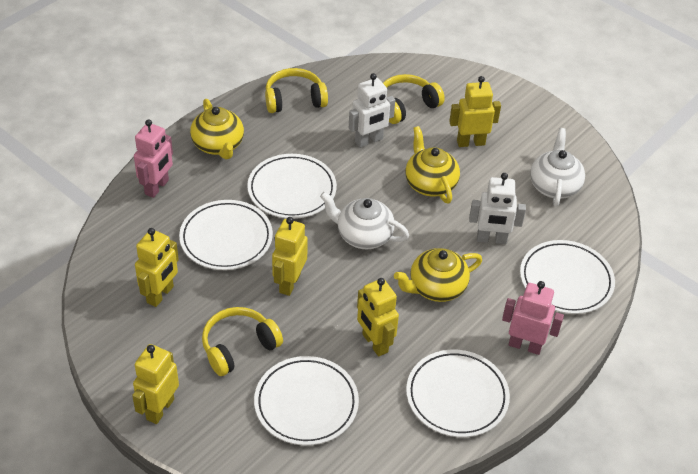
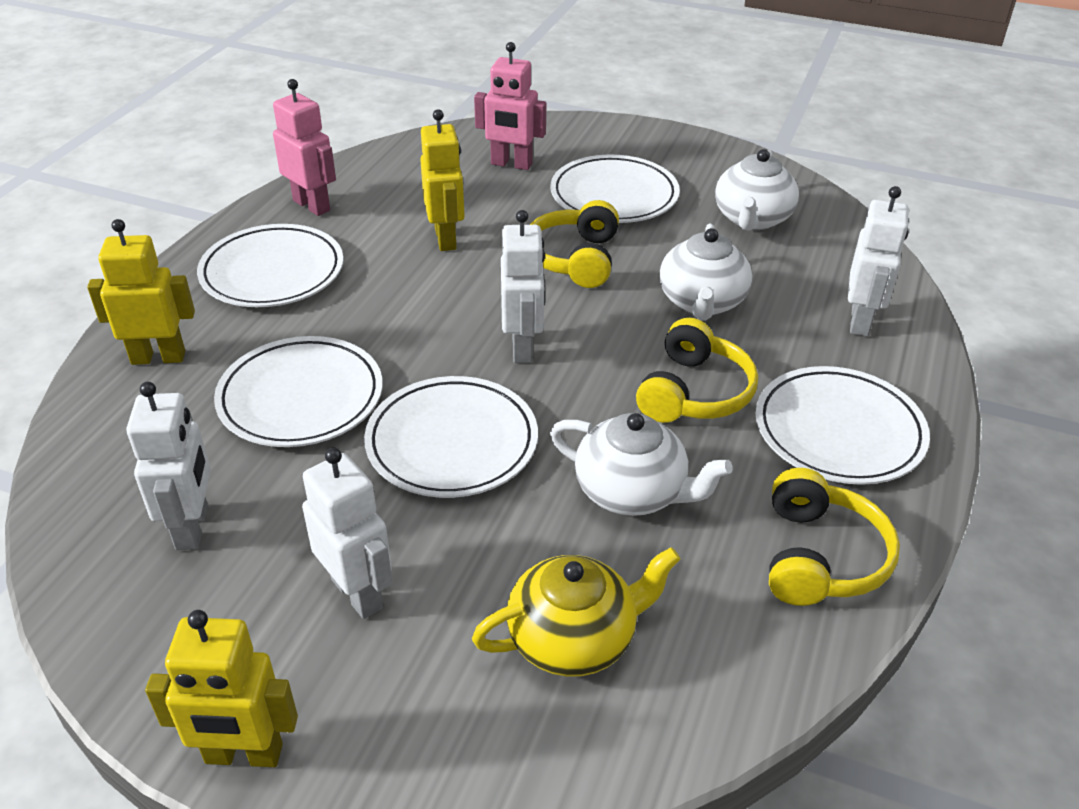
white robot: 2 -> 4
white teapot: 2 -> 3
yellow robot: 5 -> 3
yellow teapot: 3 -> 1

